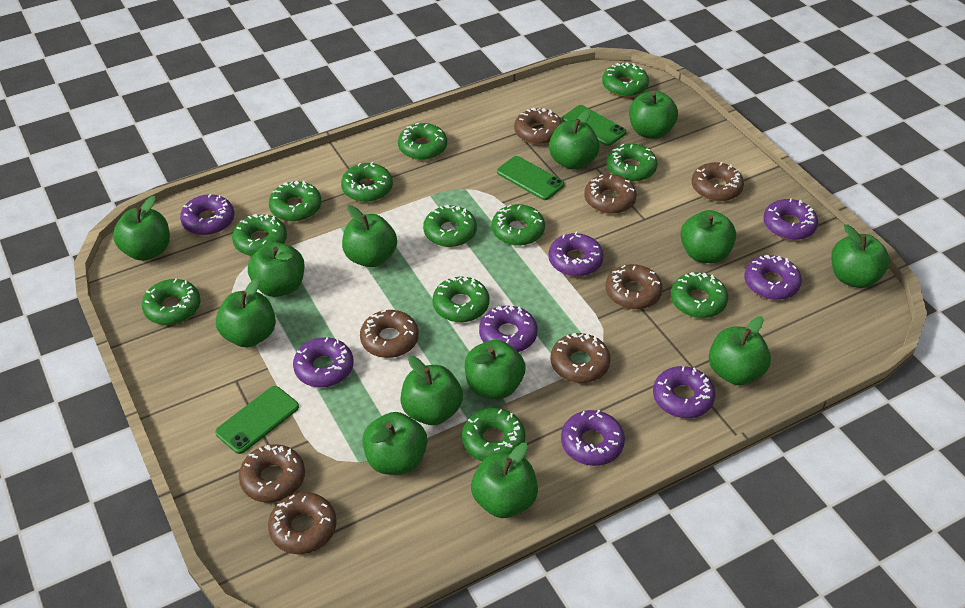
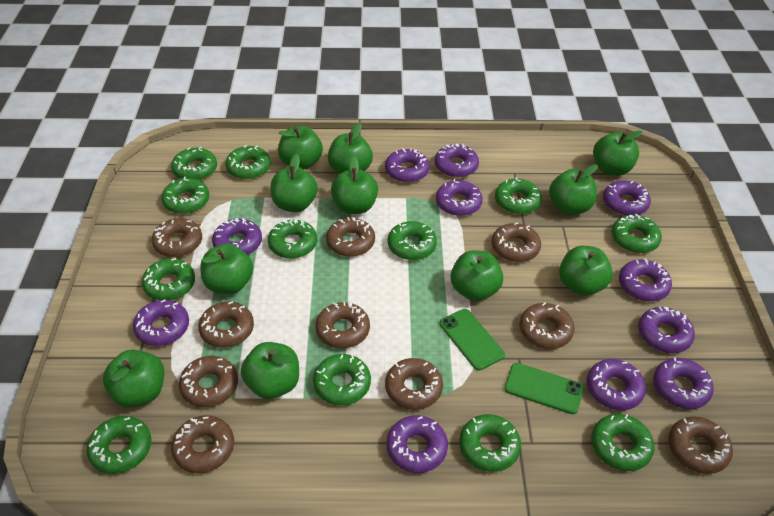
brown donut: 8 -> 10
green apple: 13 -> 11
green phone: 3 -> 2
purple donut: 8 -> 11

